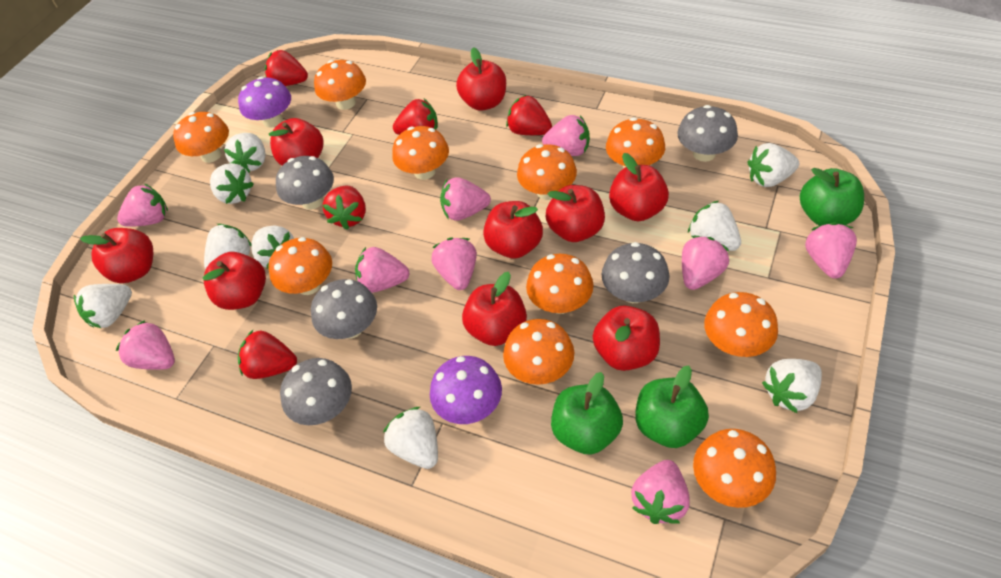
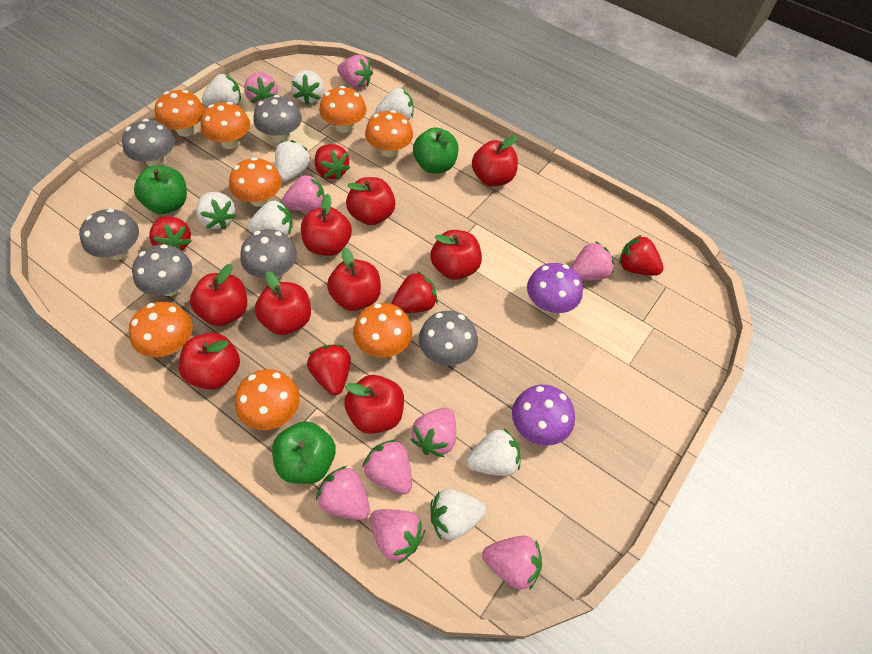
grey mushroom: 5 -> 6
orange mushroom: 10 -> 8
white strawberry: 9 -> 8

